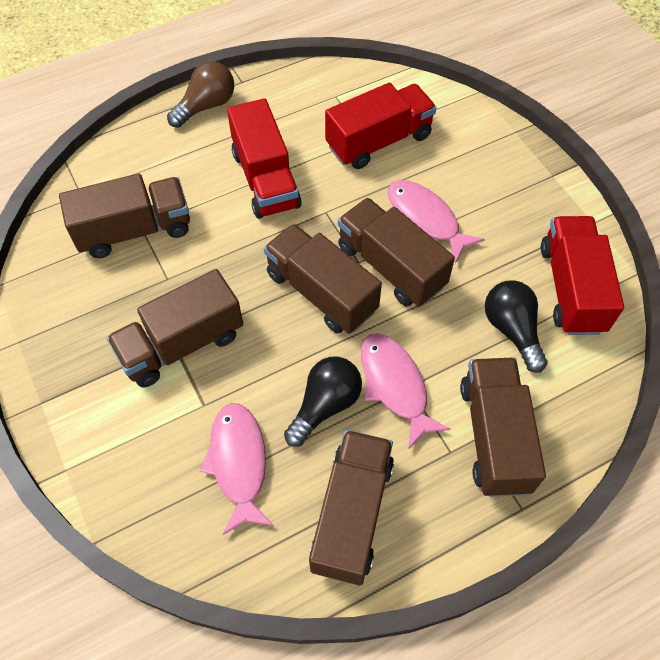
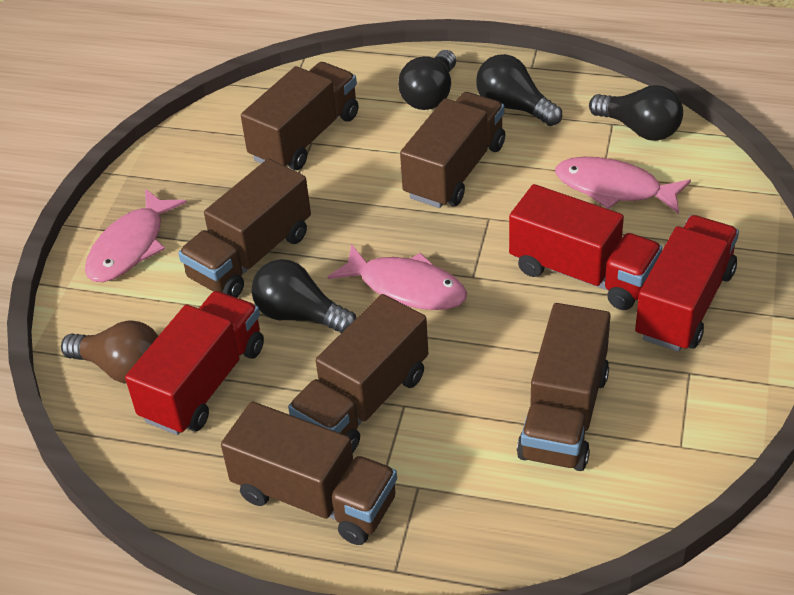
black light bulb: 2 -> 4

